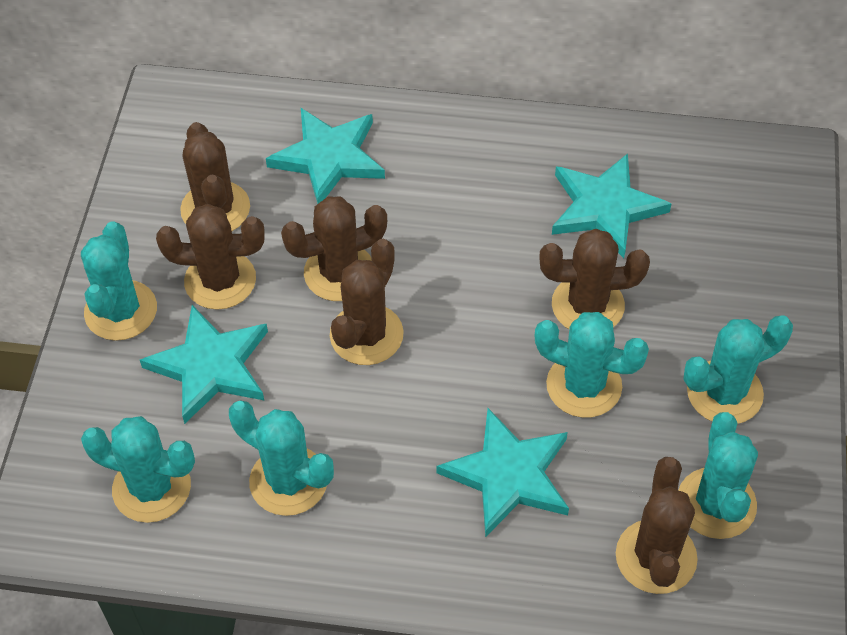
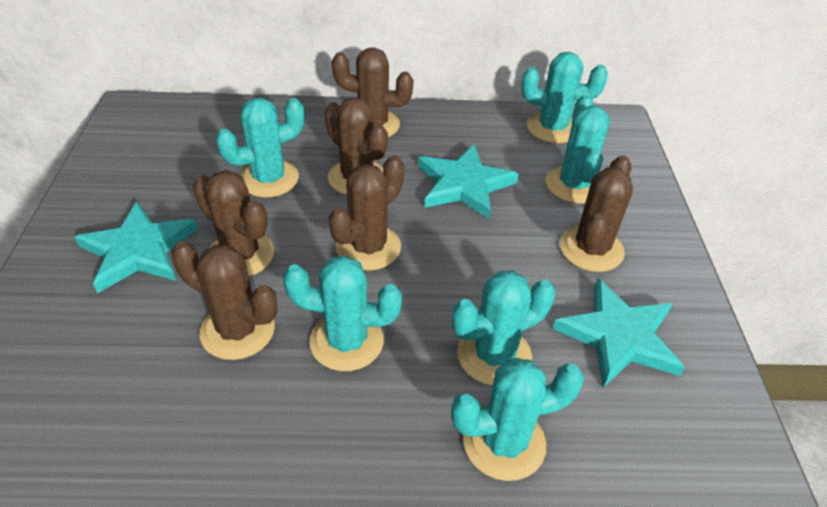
turquoise star: 4 -> 3

